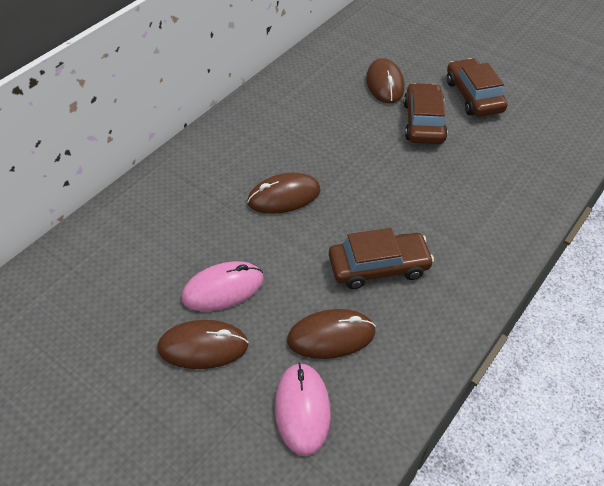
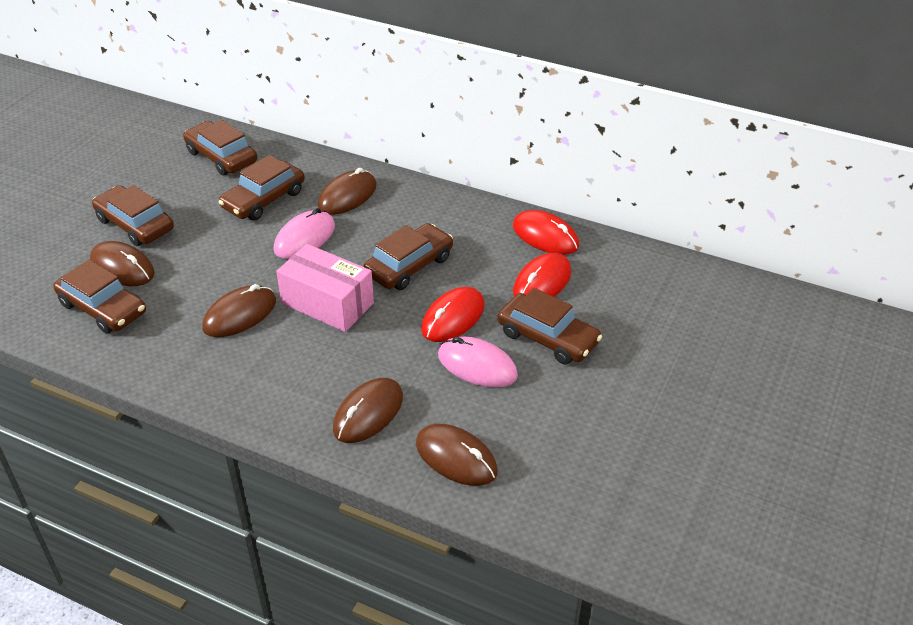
brown car: 3 -> 6
brown mouse: 4 -> 5
pink box: 0 -> 1
red mouse: 0 -> 3

